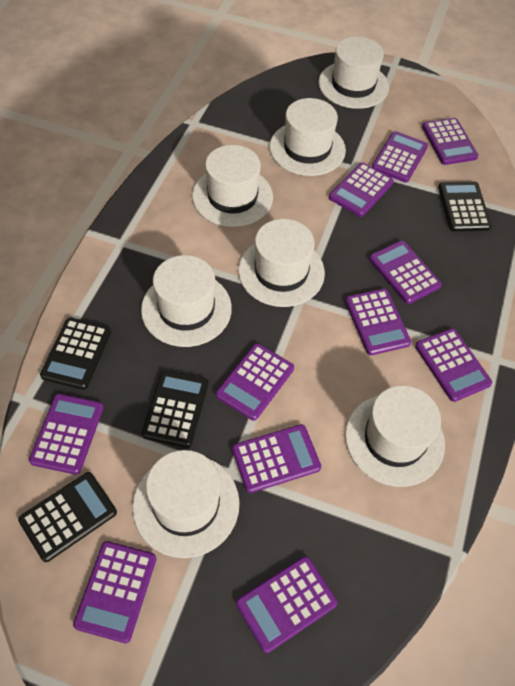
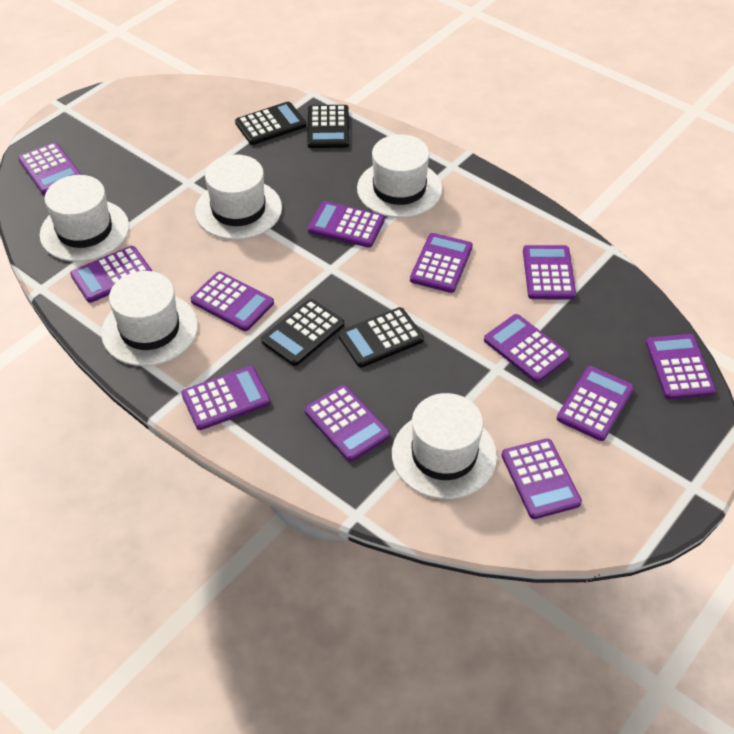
purple calculator: 11 -> 12
white hat: 7 -> 5

